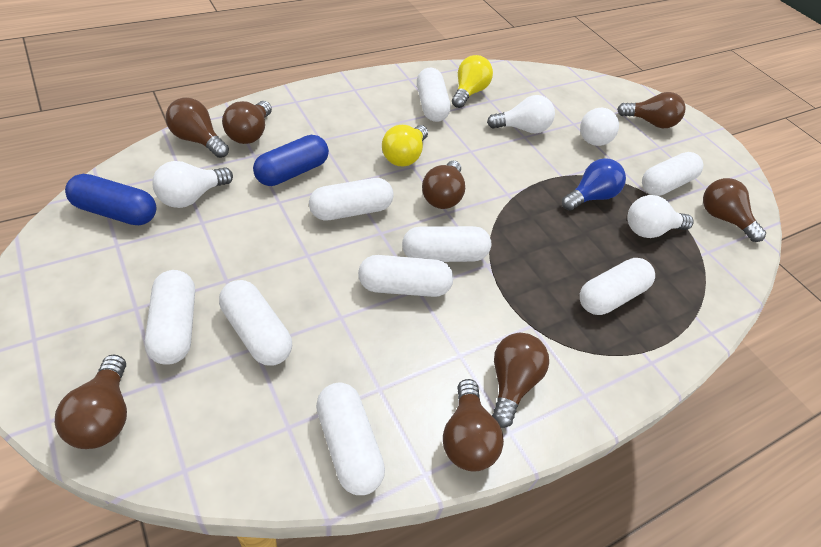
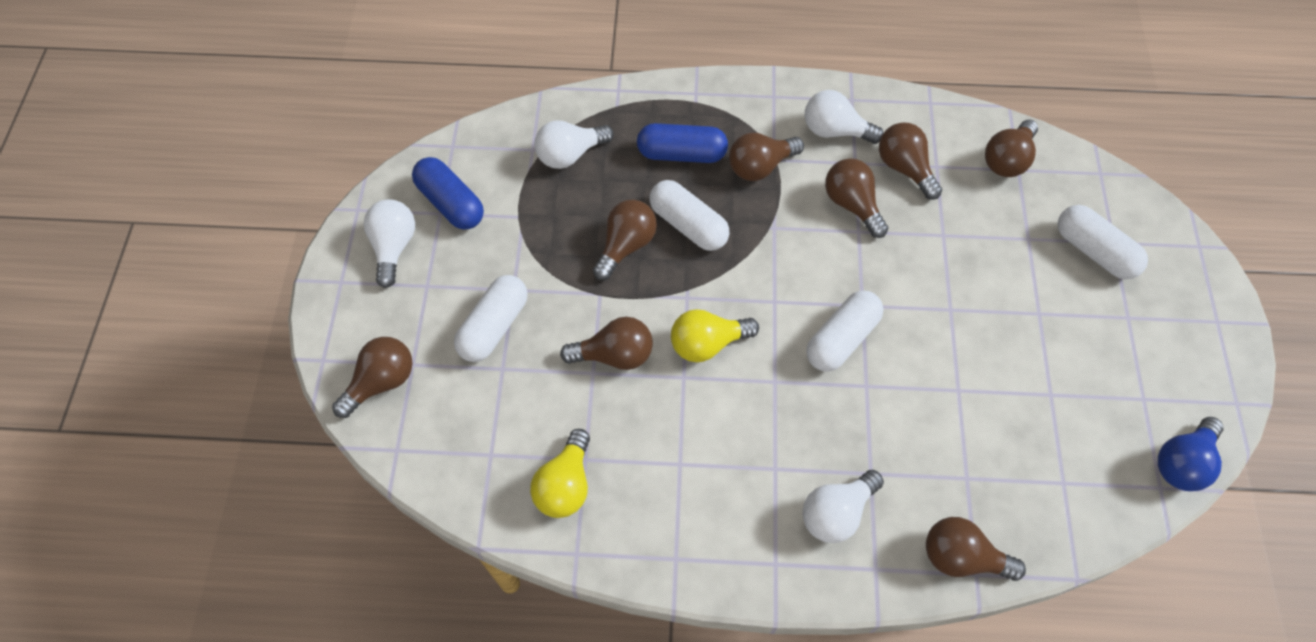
white capsule: 9 -> 4

